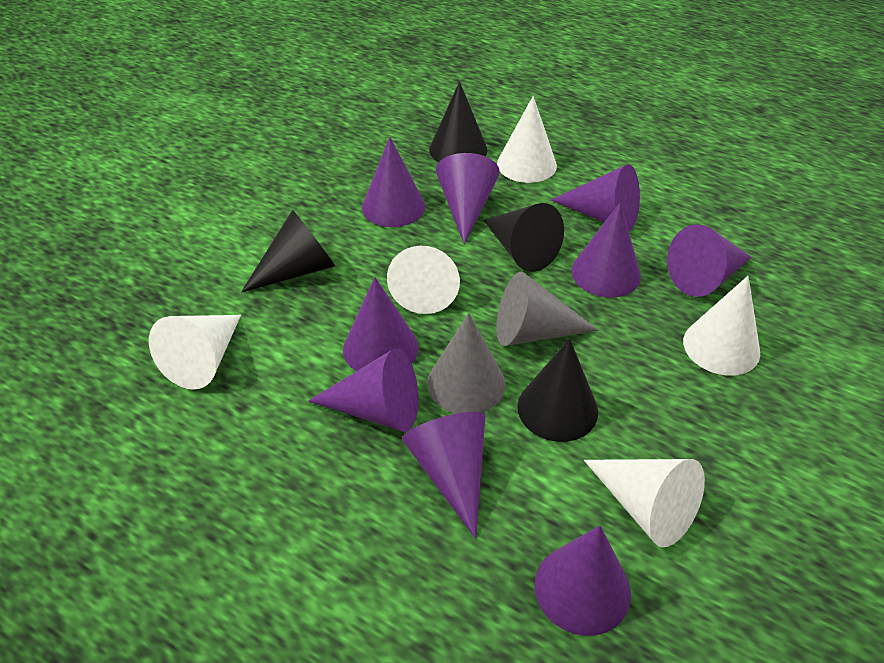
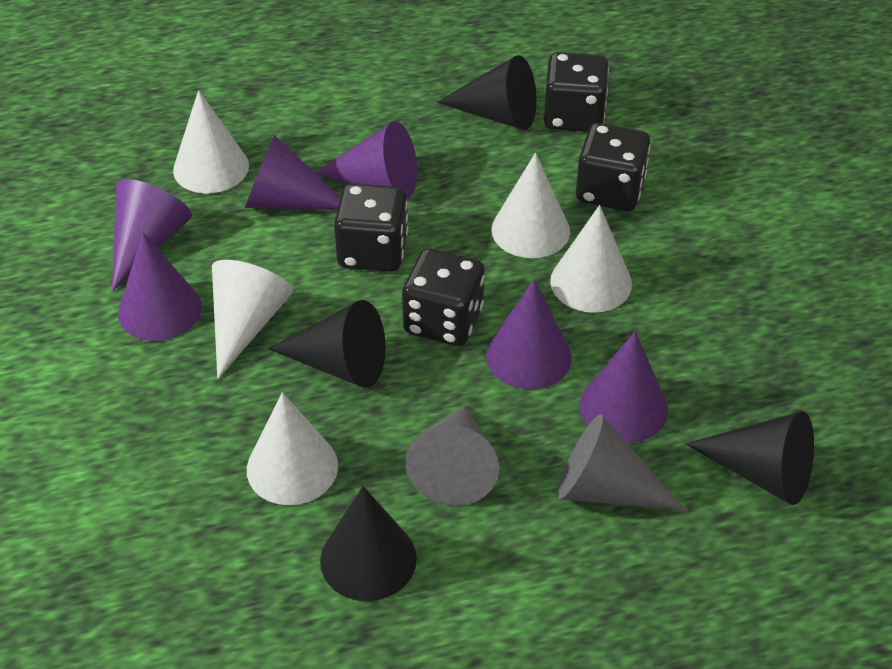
black dice: 0 -> 4
purple cone: 9 -> 6

